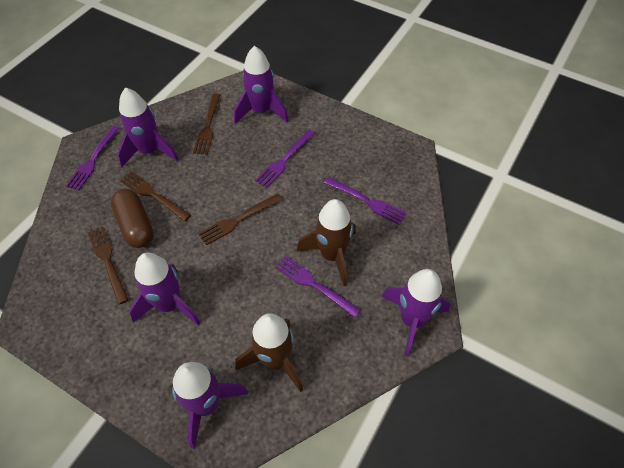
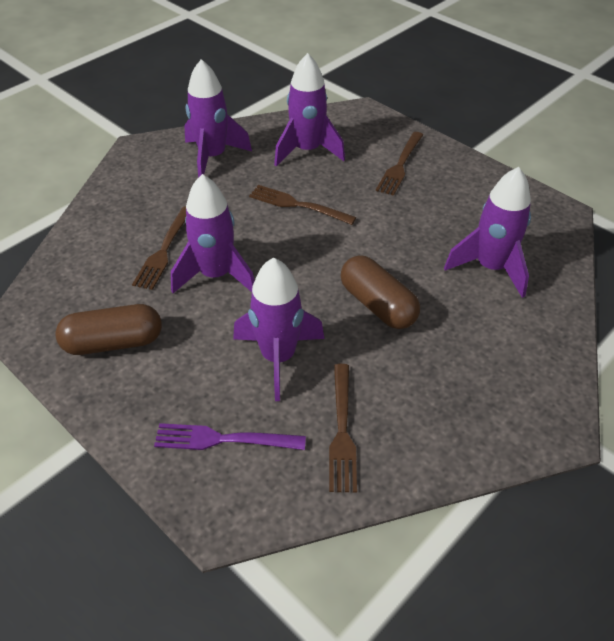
brown capsule: 1 -> 2
brown rocket: 2 -> 0
purple fork: 4 -> 1

